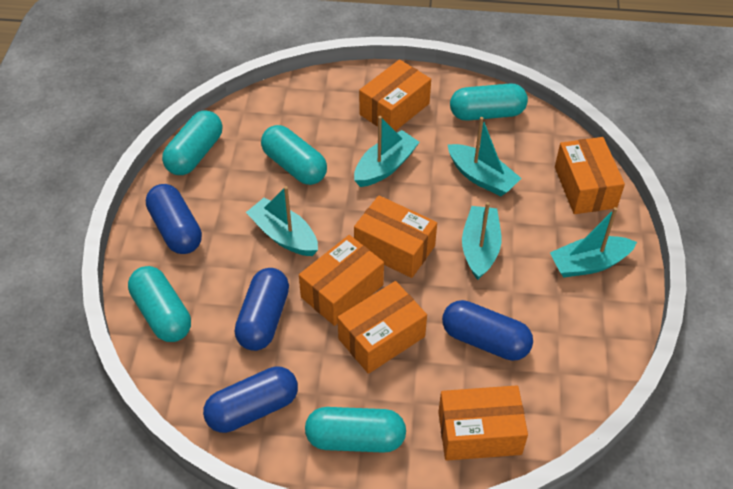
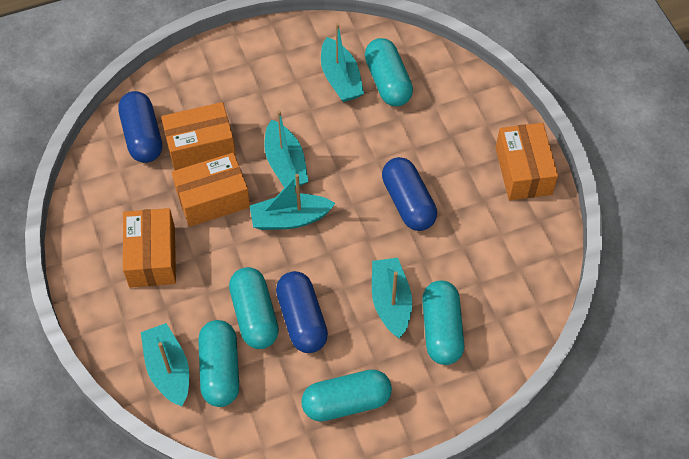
blue capsule: 4 -> 3
orange box: 6 -> 4

